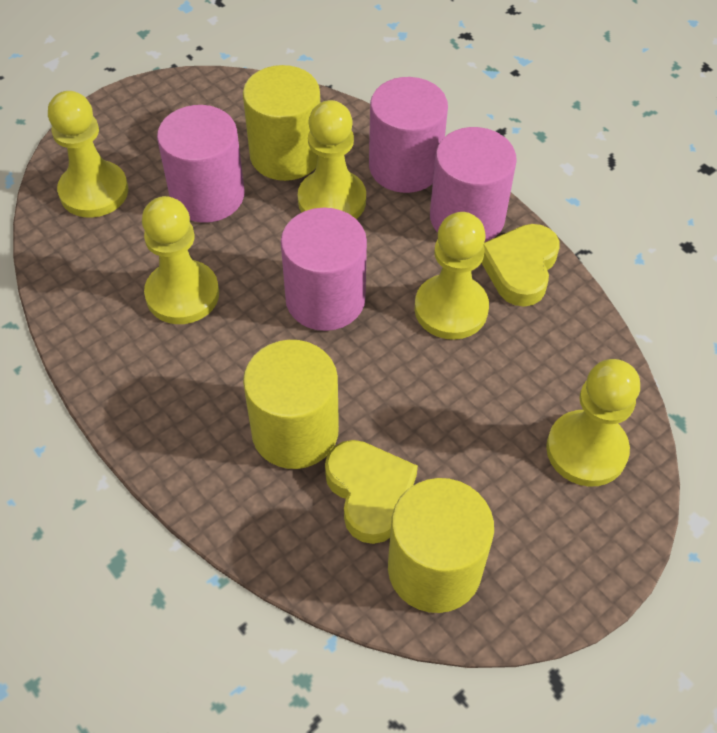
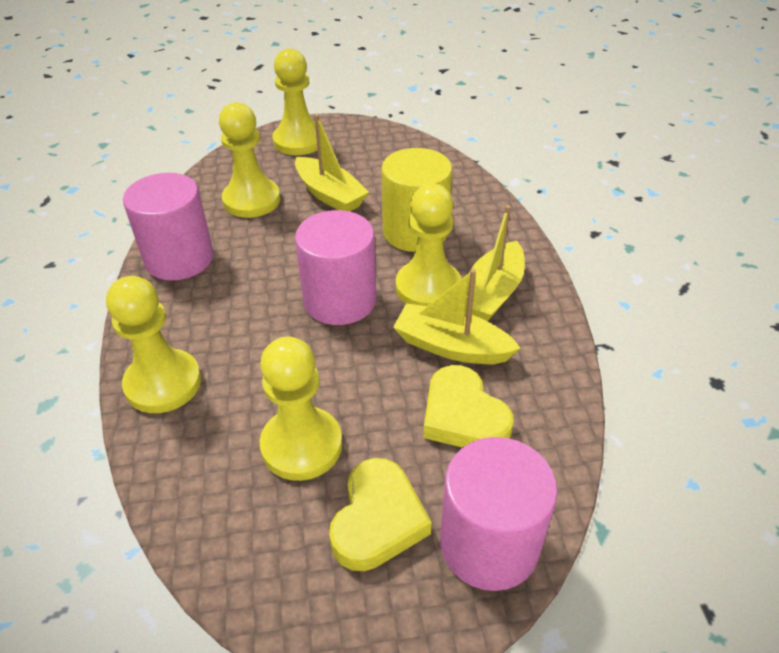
pink cylinder: 4 -> 3
yellow boat: 0 -> 3
yellow cylinder: 3 -> 1

